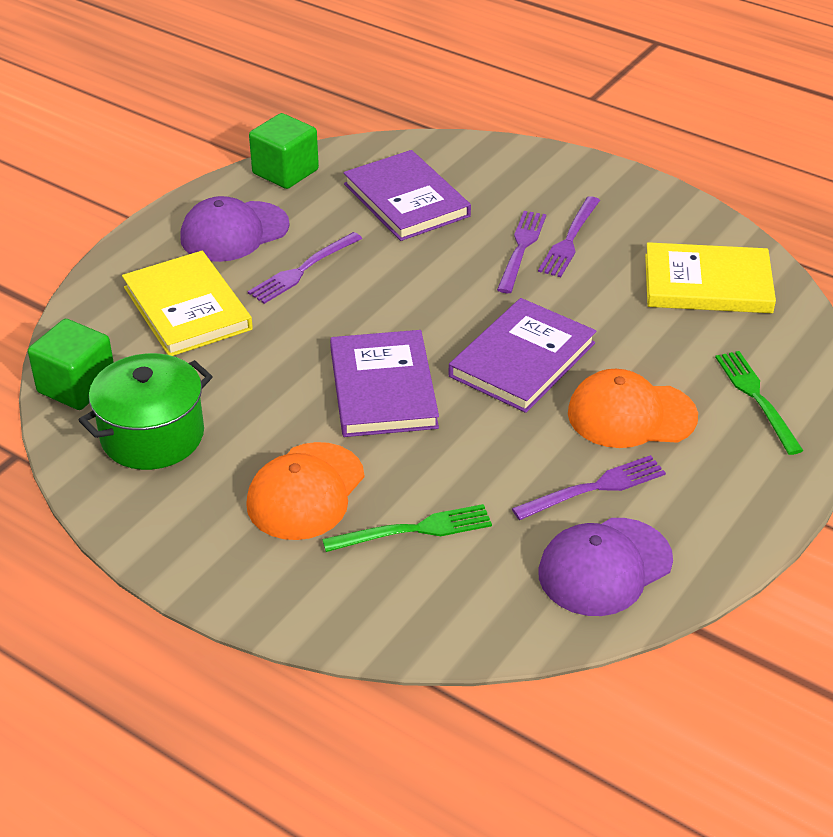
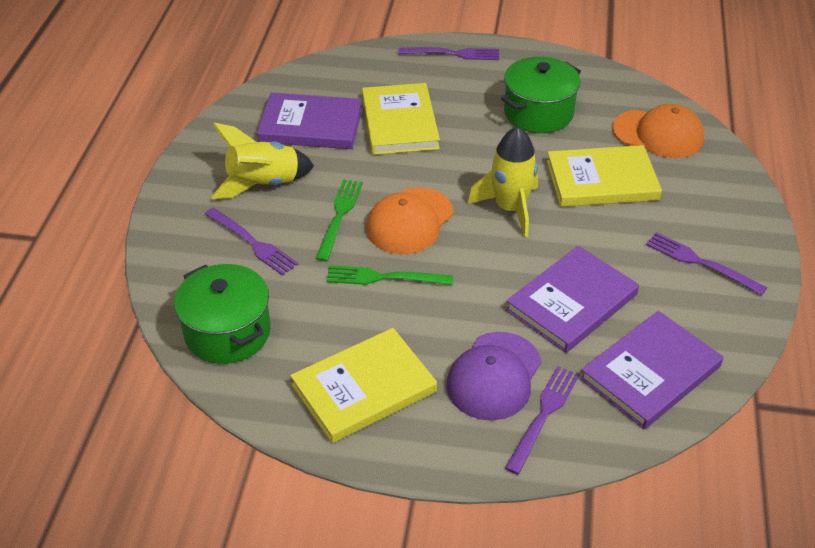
green cube: 2 -> 0
green pot: 1 -> 2
purple cap: 2 -> 1
yellow book: 2 -> 3
yellow rocket: 0 -> 2

